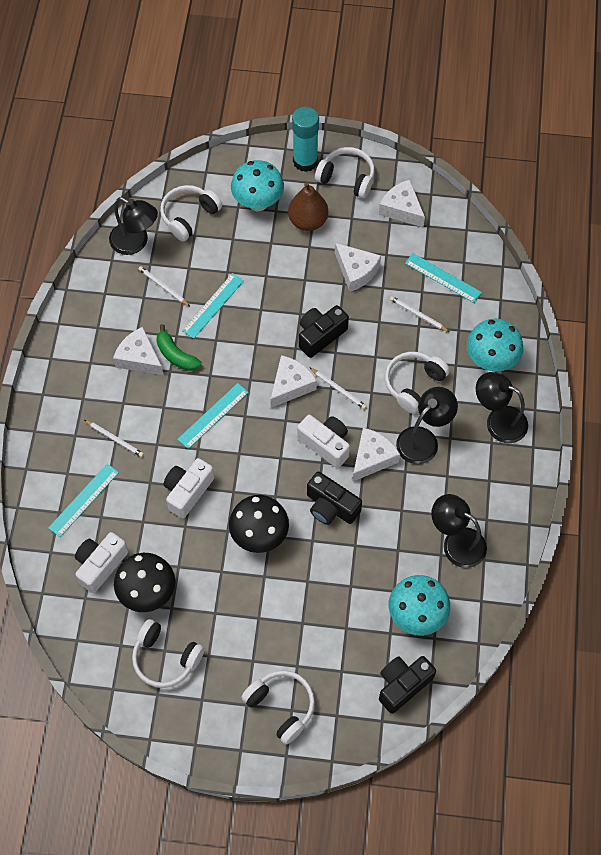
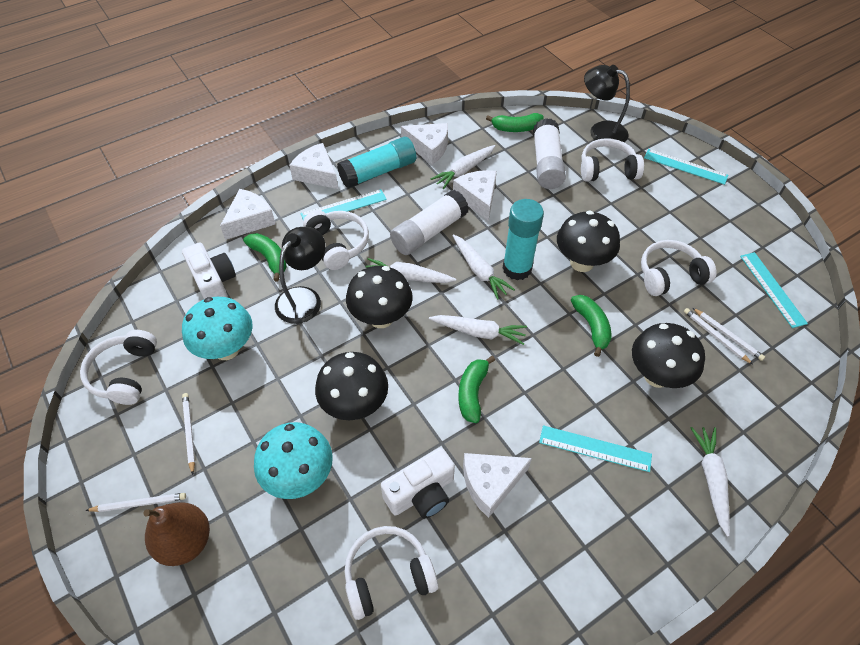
black camera: 3 -> 0
black lamp: 4 -> 2
black mushroom: 2 -> 4
green banana: 1 -> 4
turquoise glue stick: 1 -> 2
turquoise mushroom: 3 -> 2
white camera: 3 -> 2
white carrot: 0 -> 5
white glue stick: 0 -> 2

